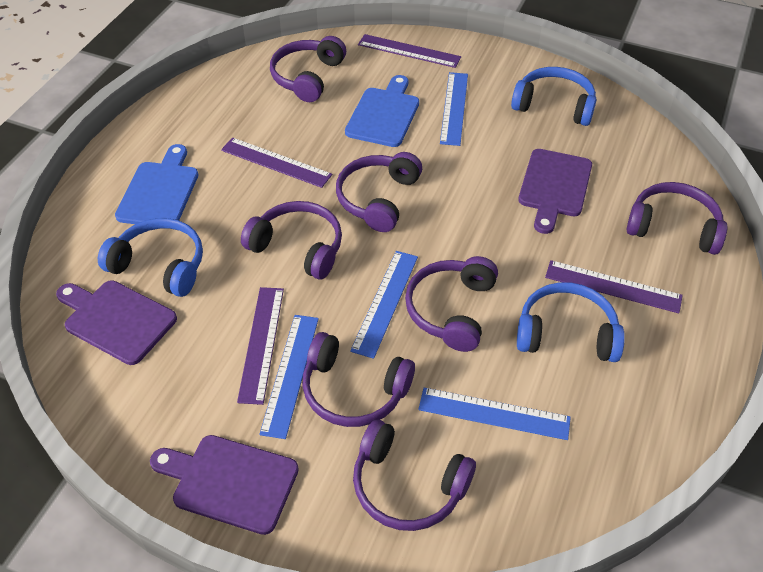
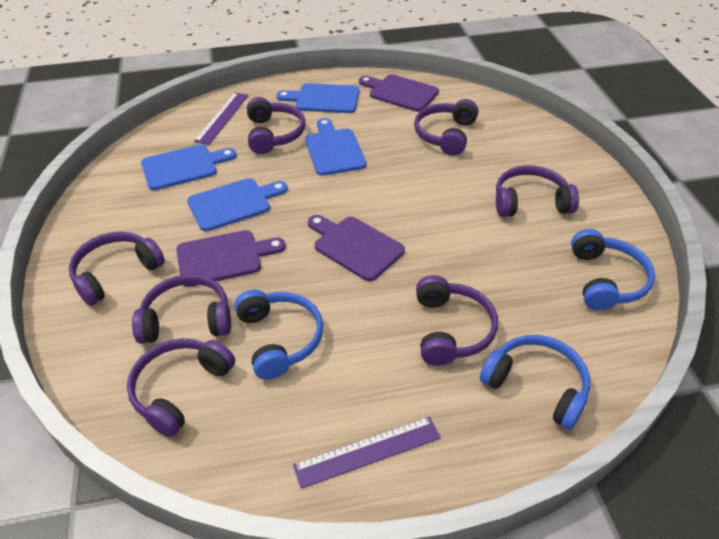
blue cutting board: 2 -> 4
blue ruler: 4 -> 0
purple ruler: 4 -> 2

